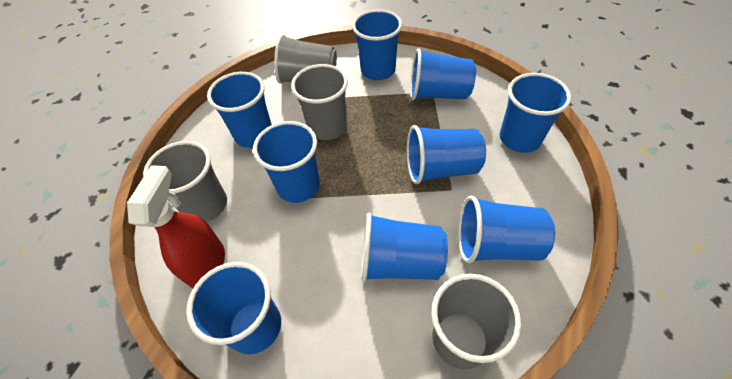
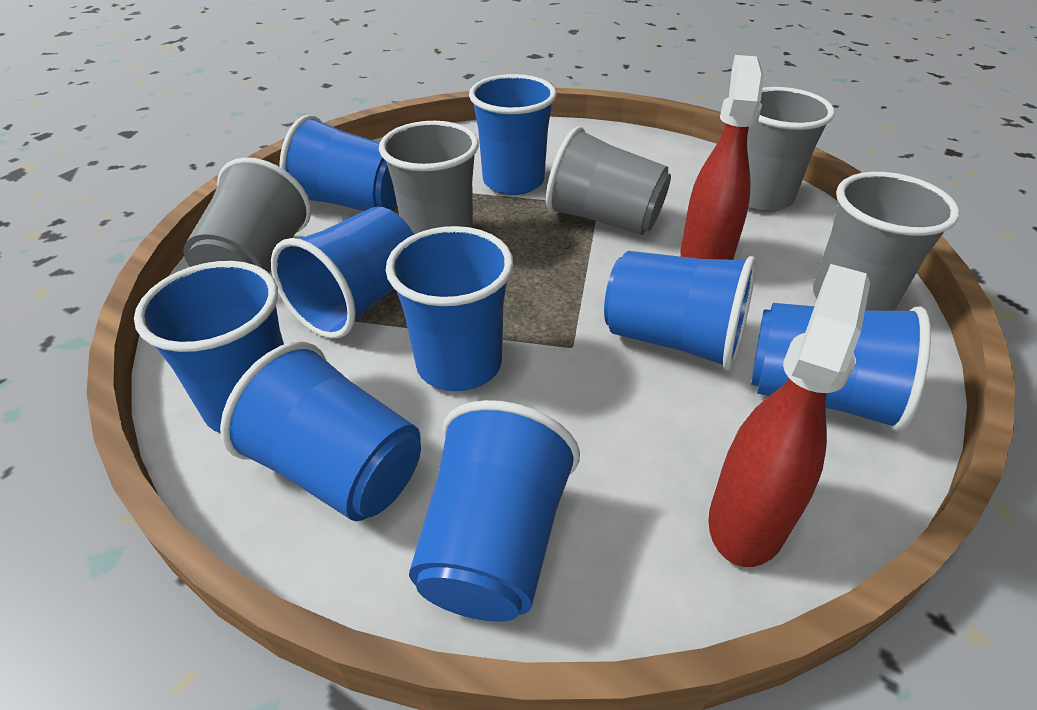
grey cup: 4 -> 5
red spray bottle: 1 -> 2

